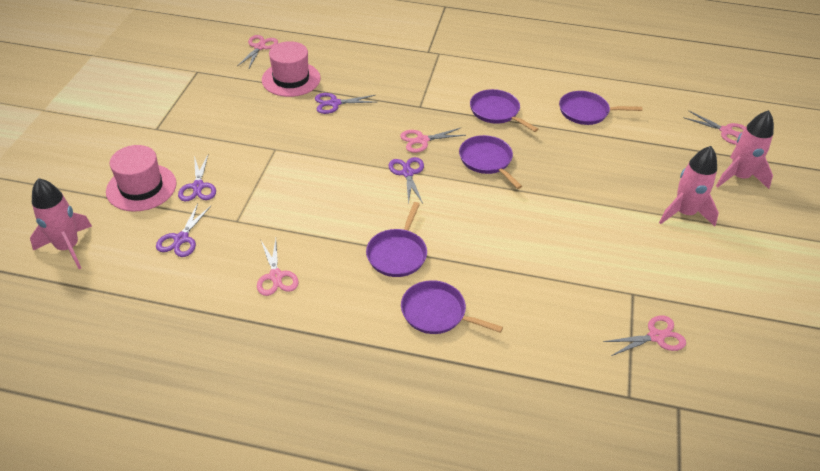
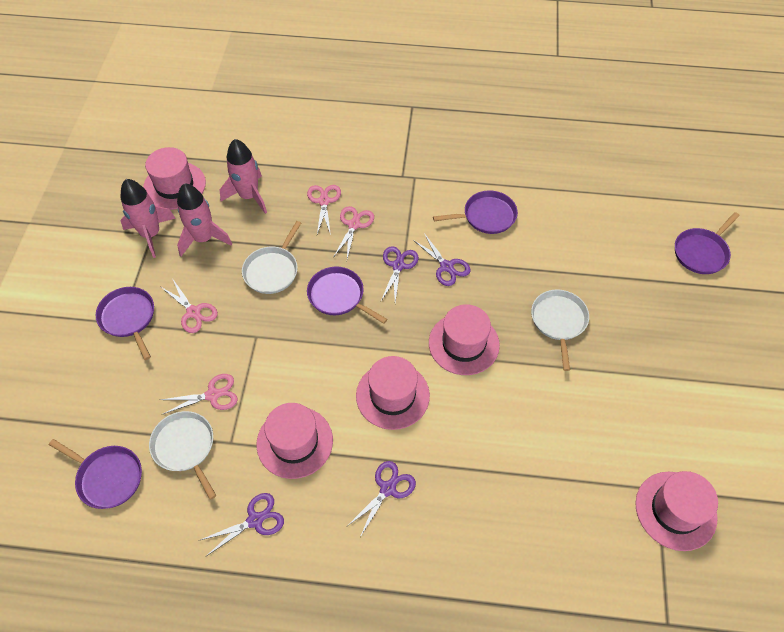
pink hat: 2 -> 5
pink scissors: 5 -> 4
white pan: 0 -> 3

